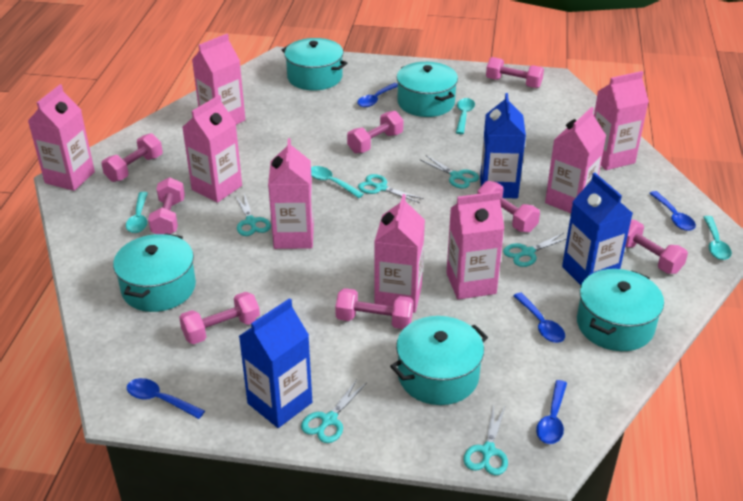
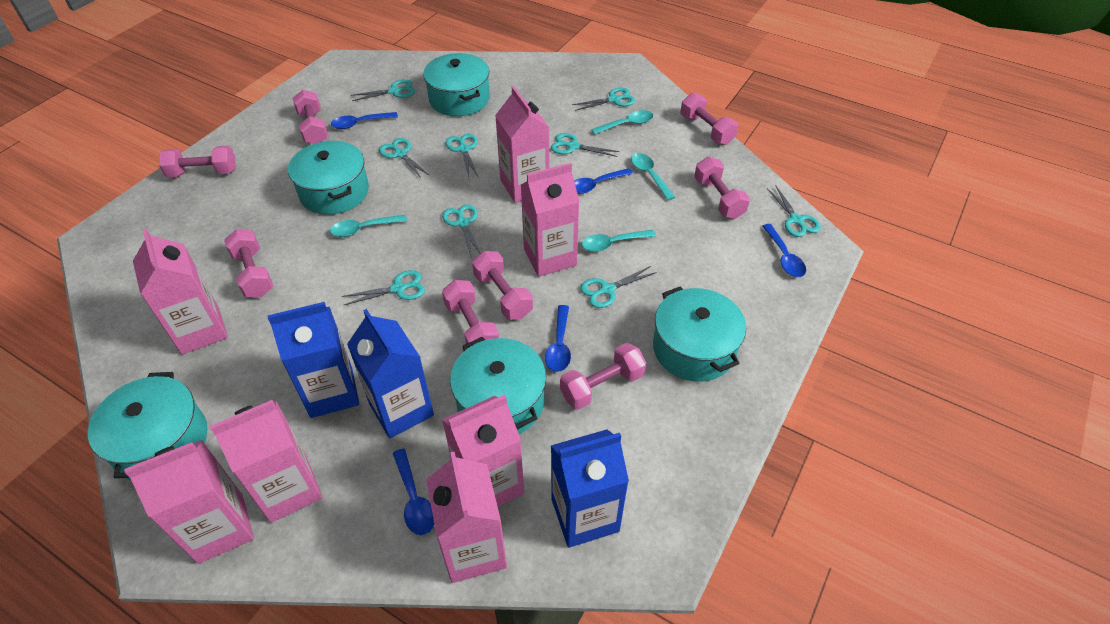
pink carton: 8 -> 7
turquoise scissors: 6 -> 9

